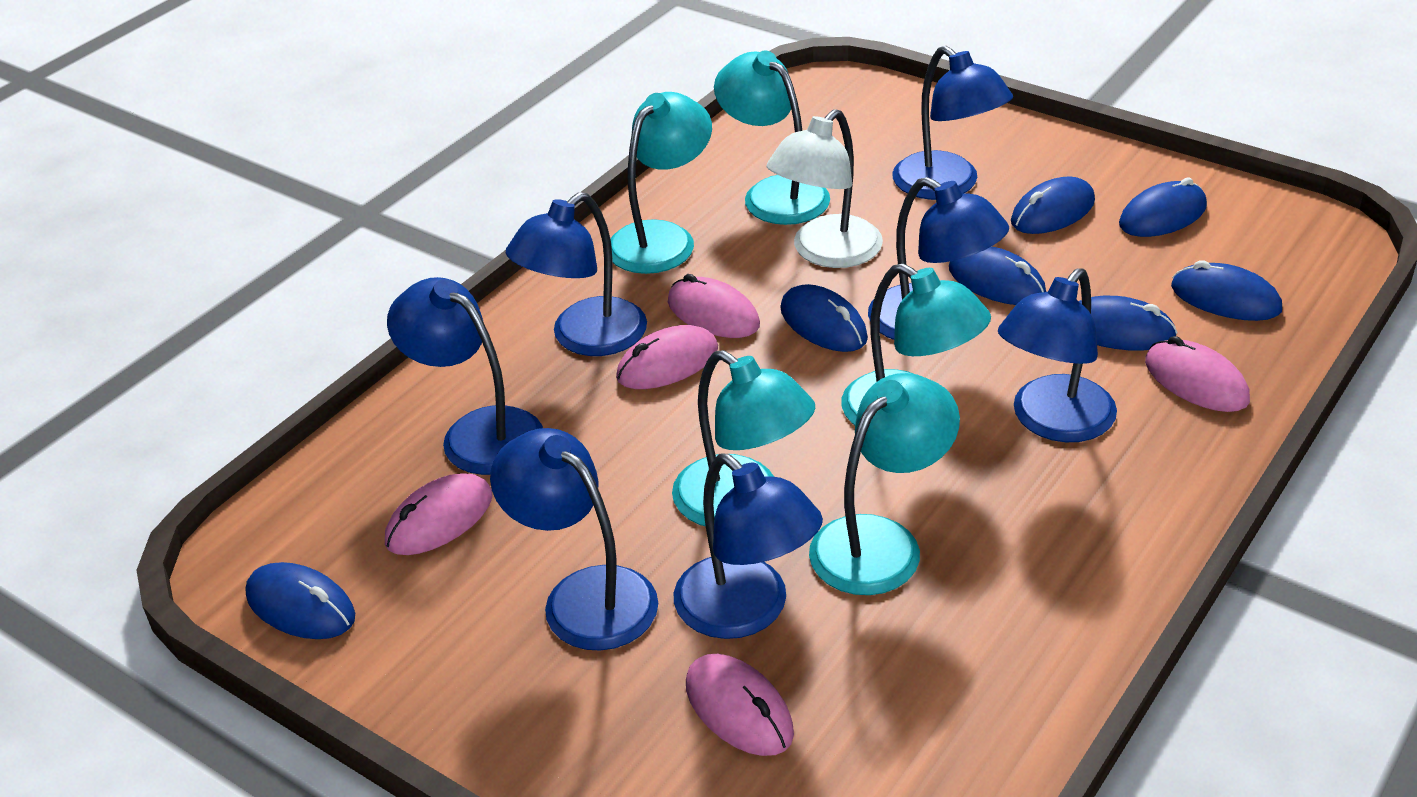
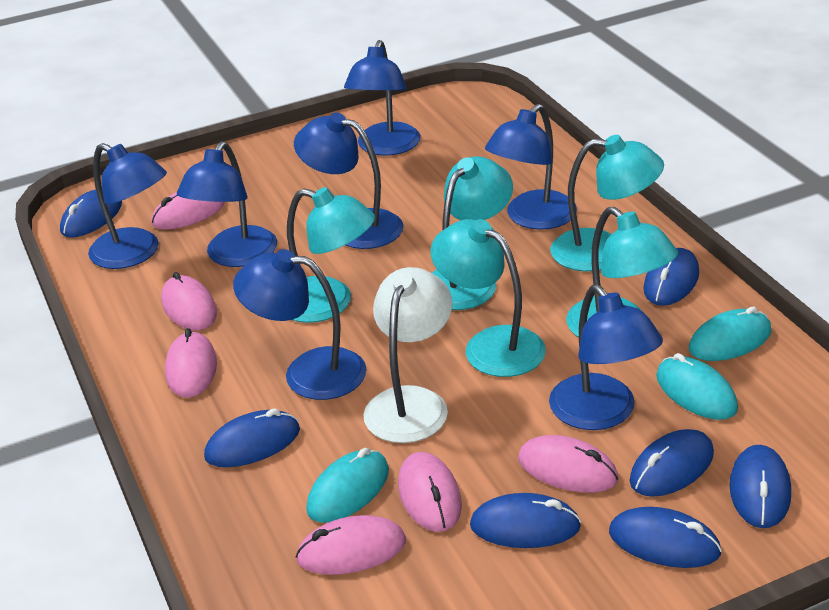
pink mouse: 5 -> 6
turquoise mouse: 0 -> 3

